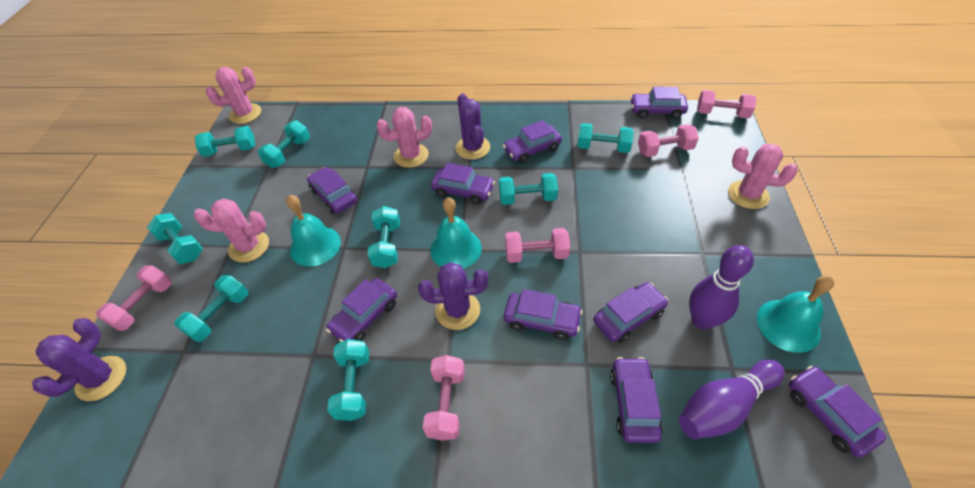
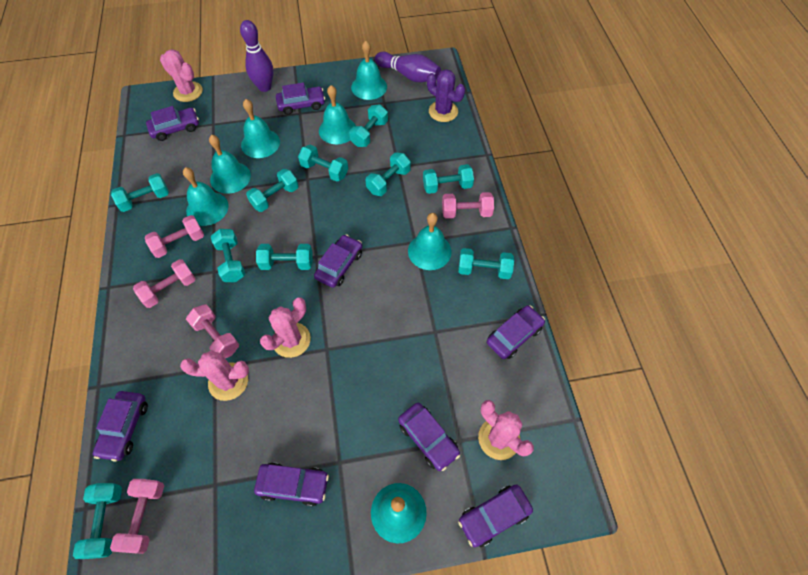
purple cactus: 3 -> 1
purple car: 9 -> 8
turquoise bell: 3 -> 7
turquoise dumbbell: 8 -> 10

